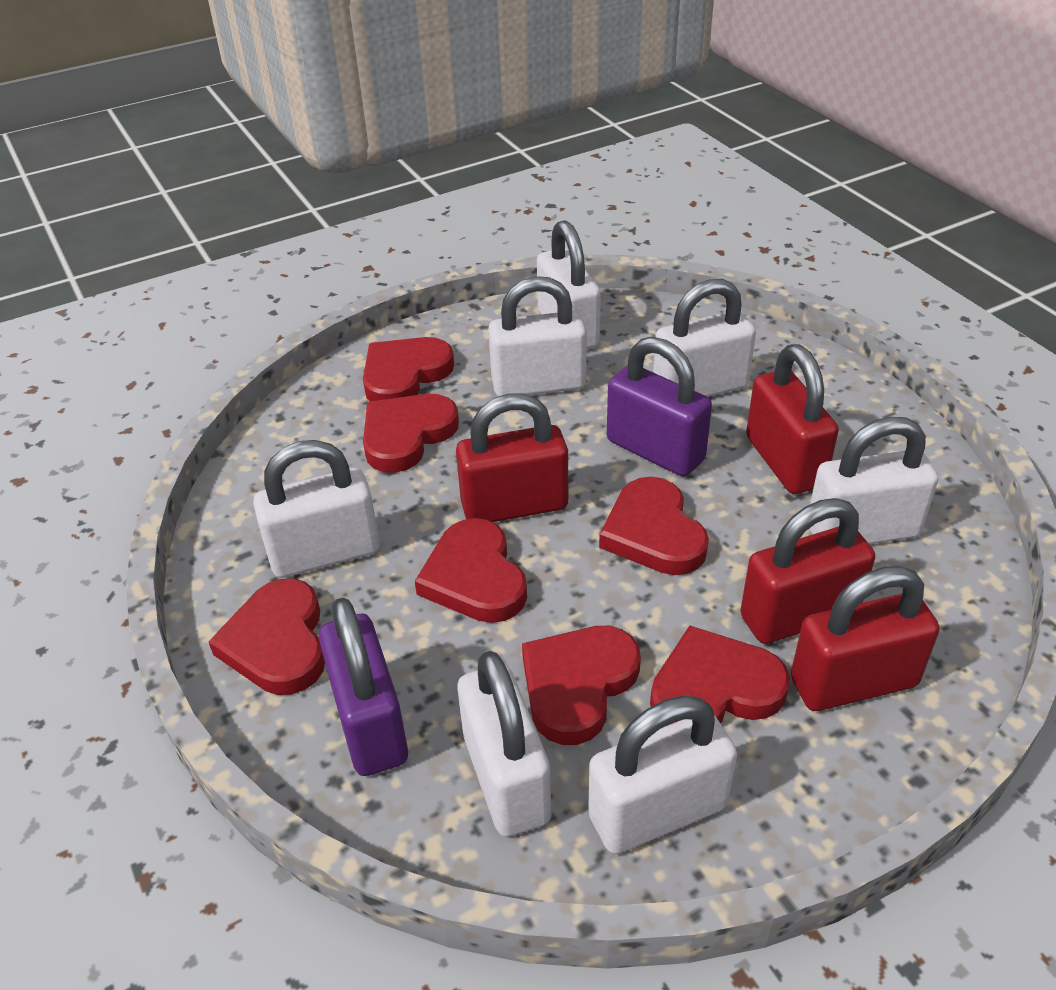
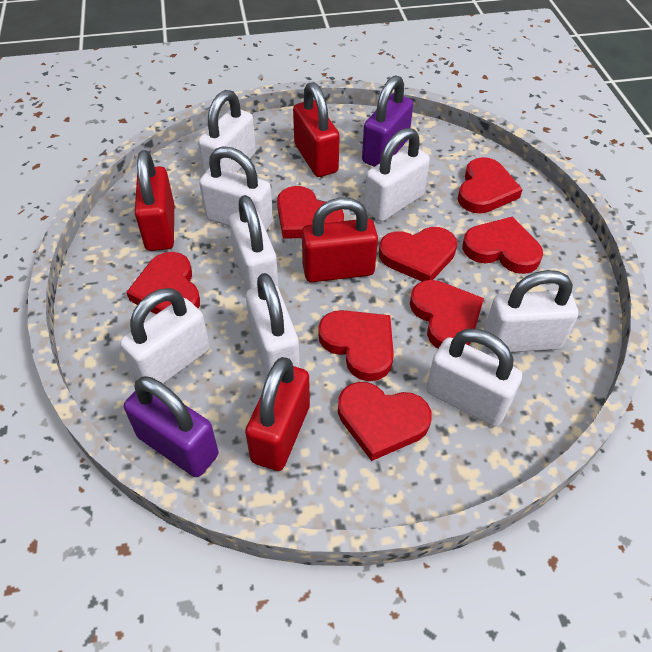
red heart: 7 -> 8
white padlock: 7 -> 8

